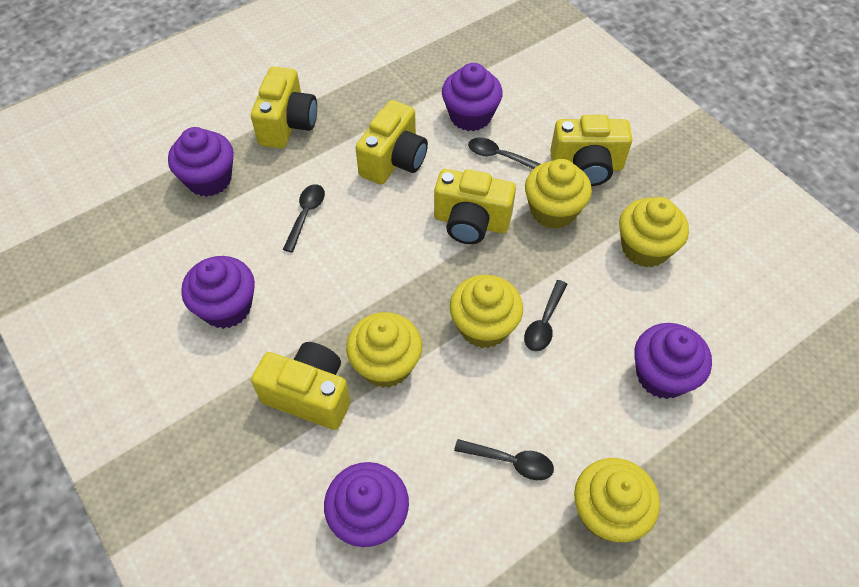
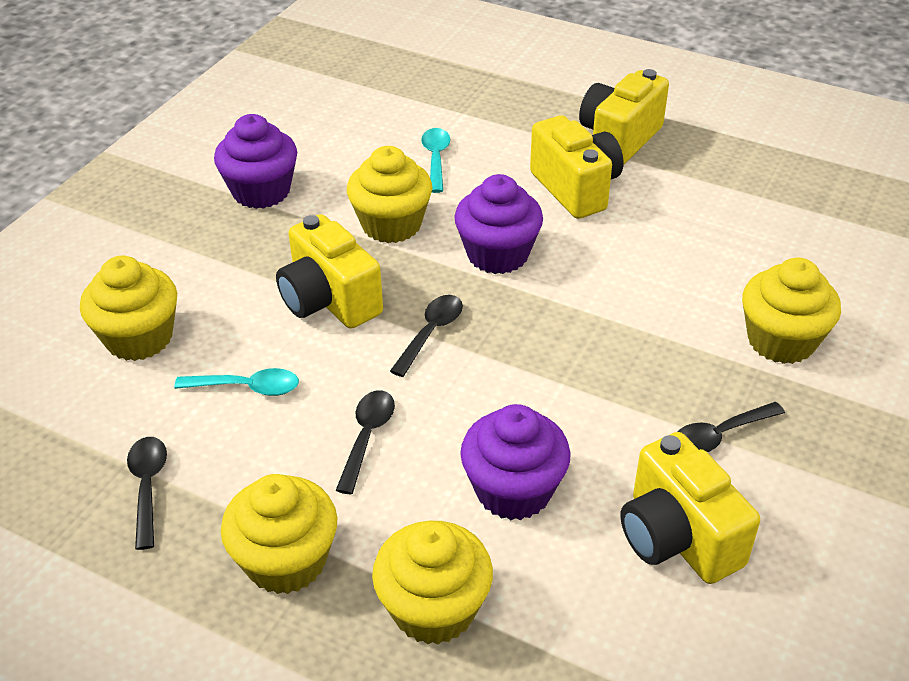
purple cupcake: 5 -> 3
turquoise spoon: 0 -> 2
yellow camera: 5 -> 4

